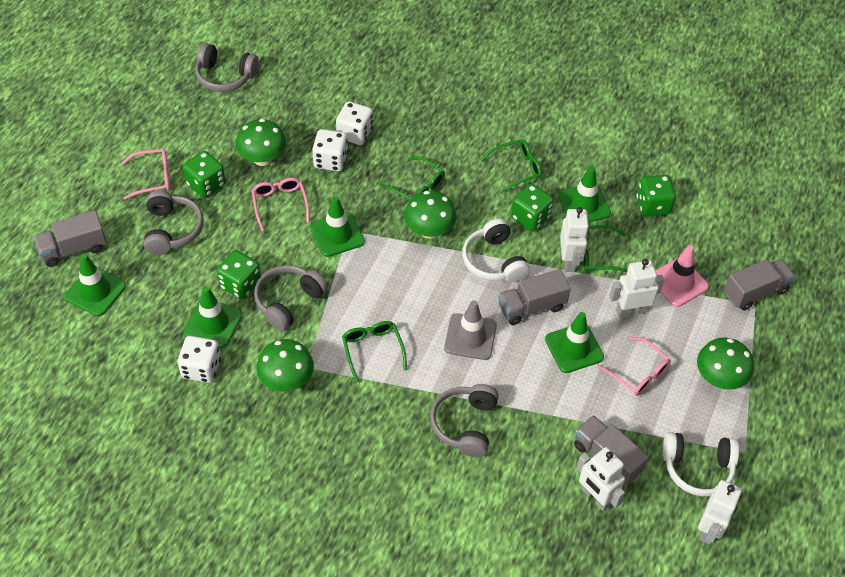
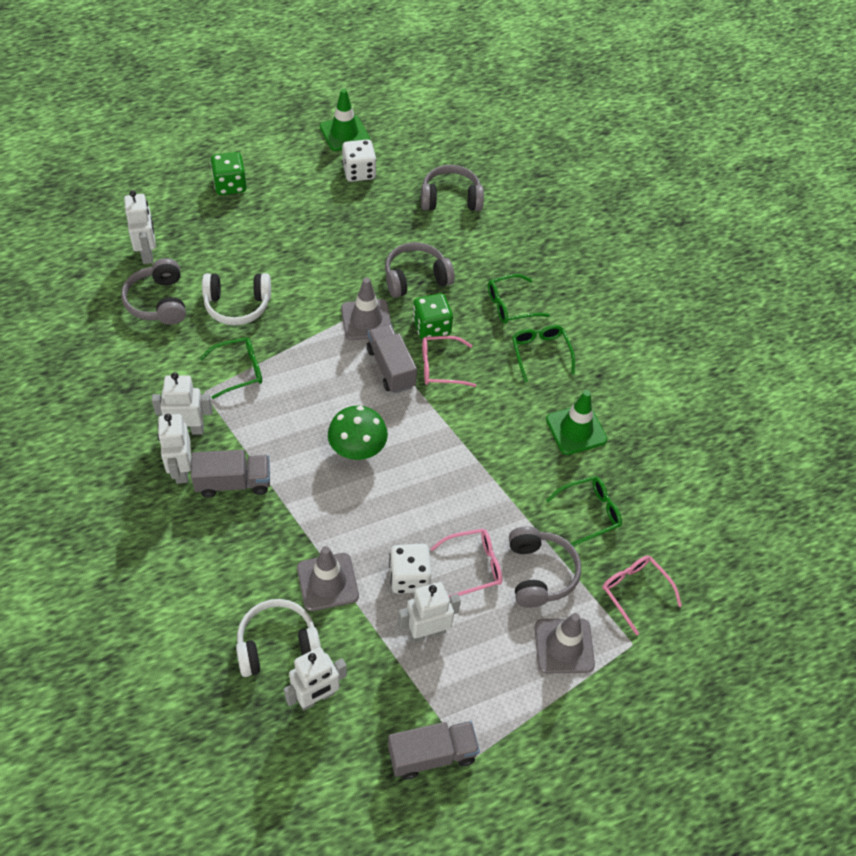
green dice: 4 -> 2
green mushroom: 4 -> 1
green traffic cone: 5 -> 2
grey traffic cone: 1 -> 3
grey truck: 4 -> 3
pink traffic cone: 1 -> 0
white dice: 3 -> 2
white robot: 4 -> 5

